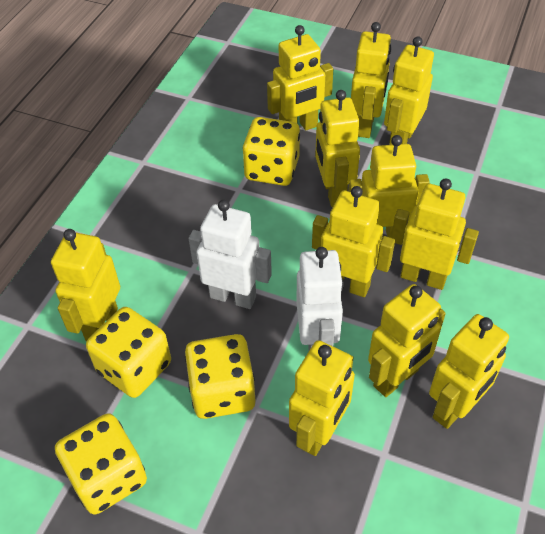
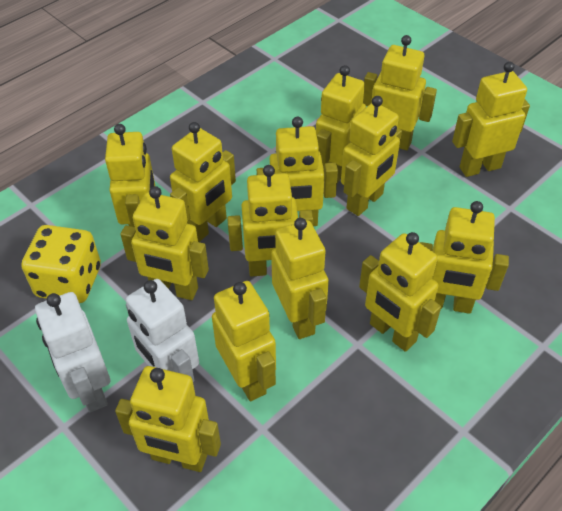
yellow dice: 4 -> 1
yellow robot: 11 -> 14

